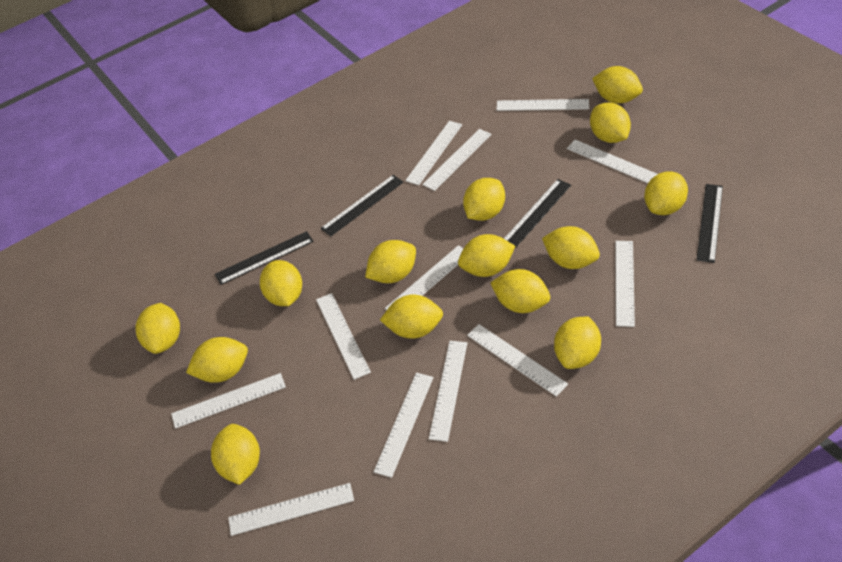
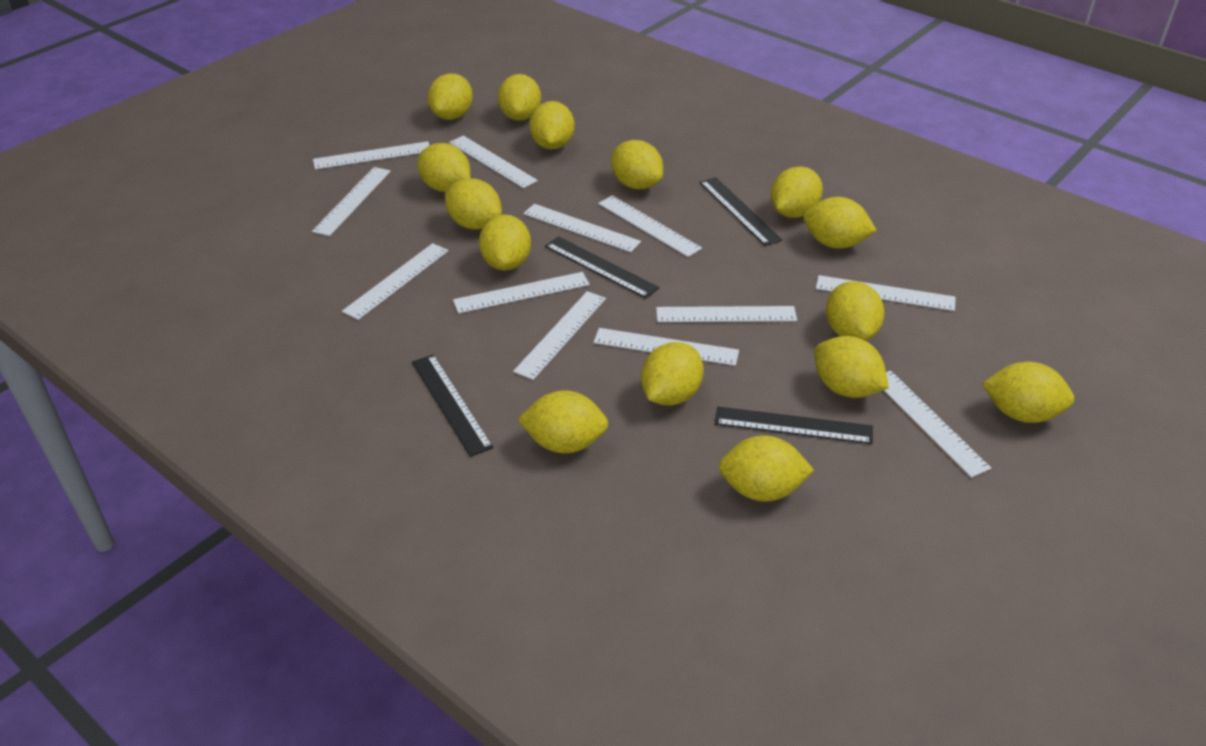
yellow lemon: 14 -> 15

